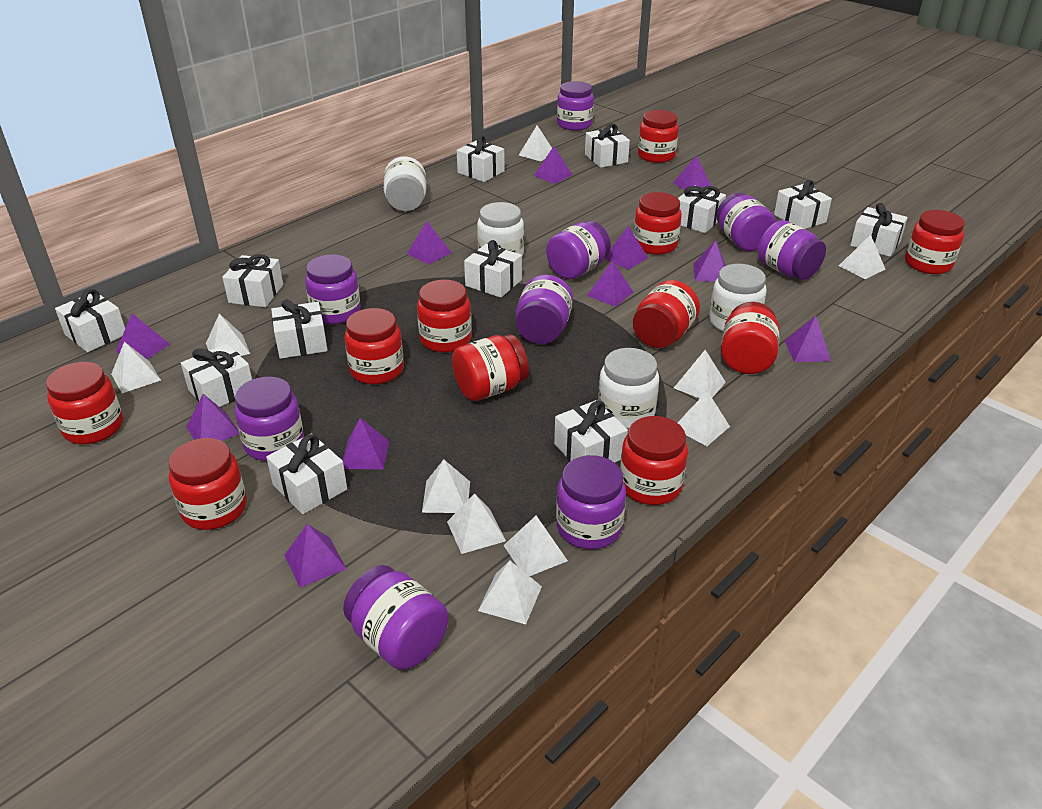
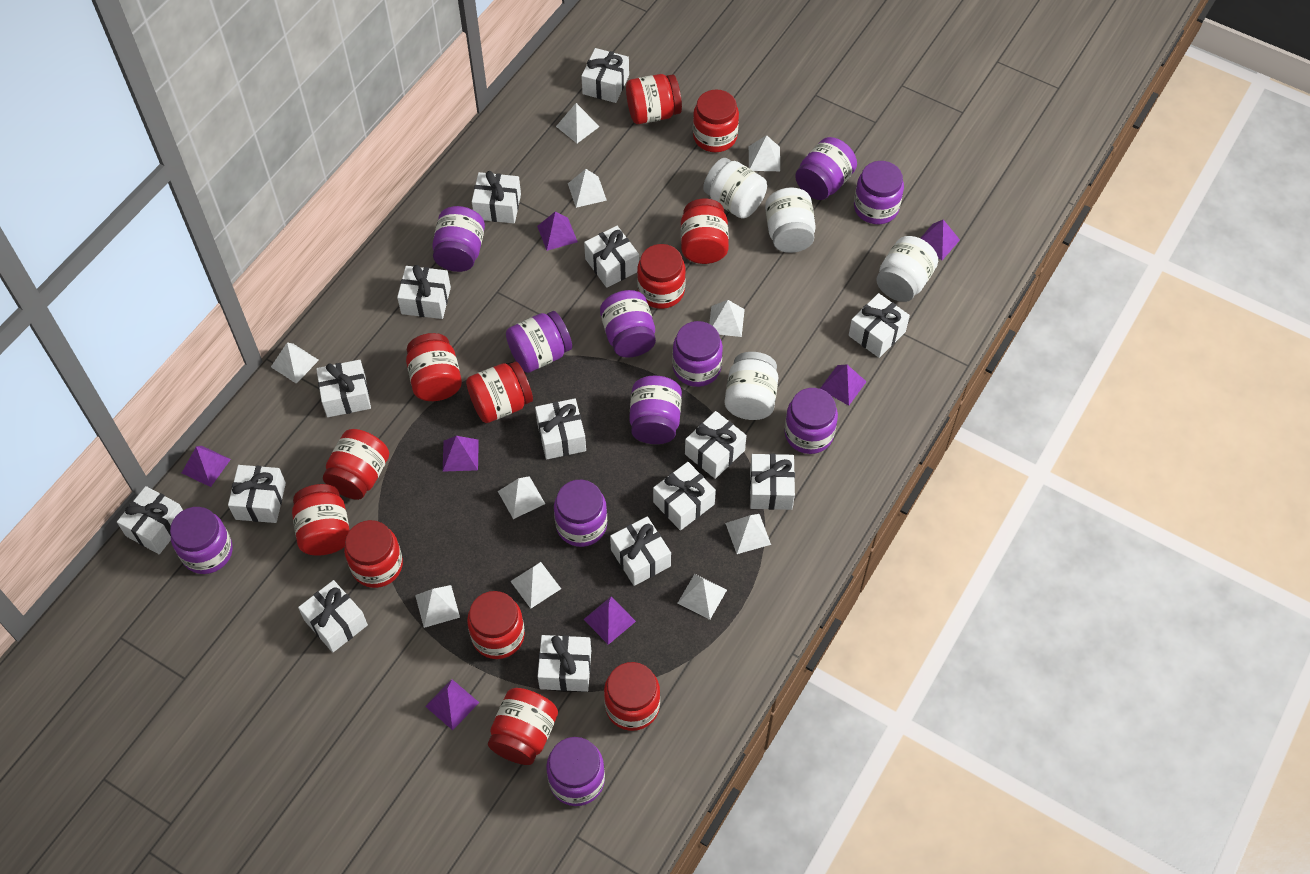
purple jar: 9 -> 11
purple pyramid: 11 -> 7
red jar: 11 -> 12
white gift: 12 -> 15

